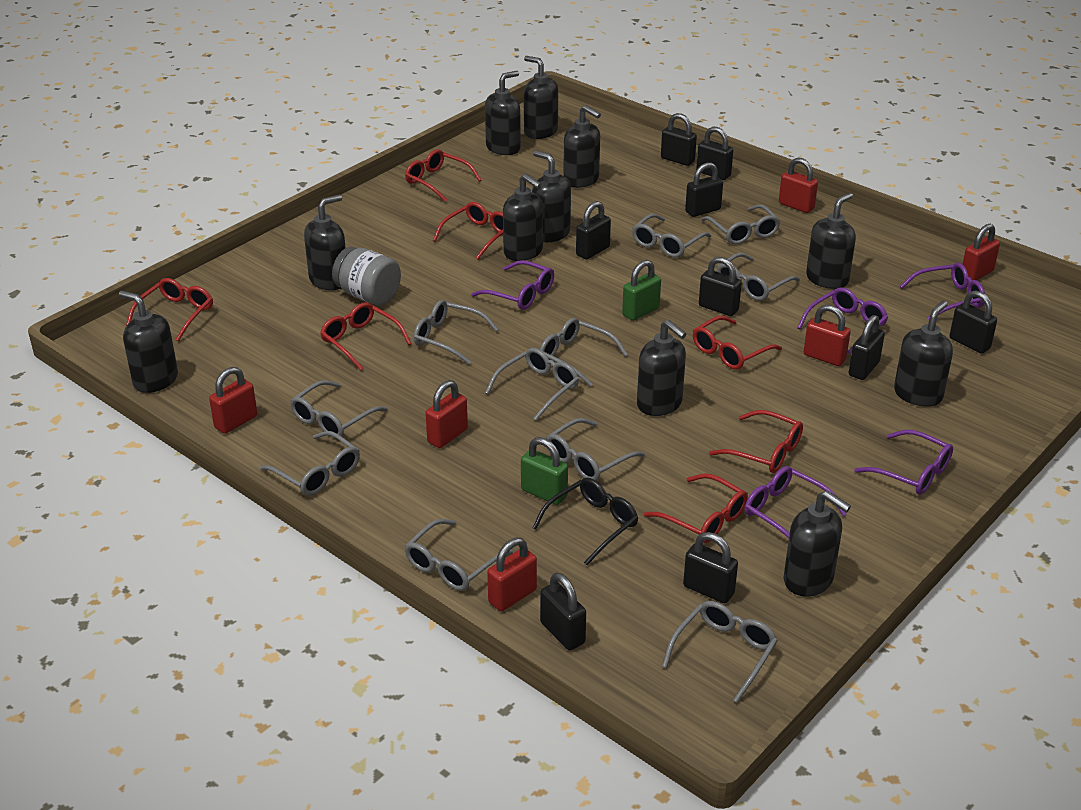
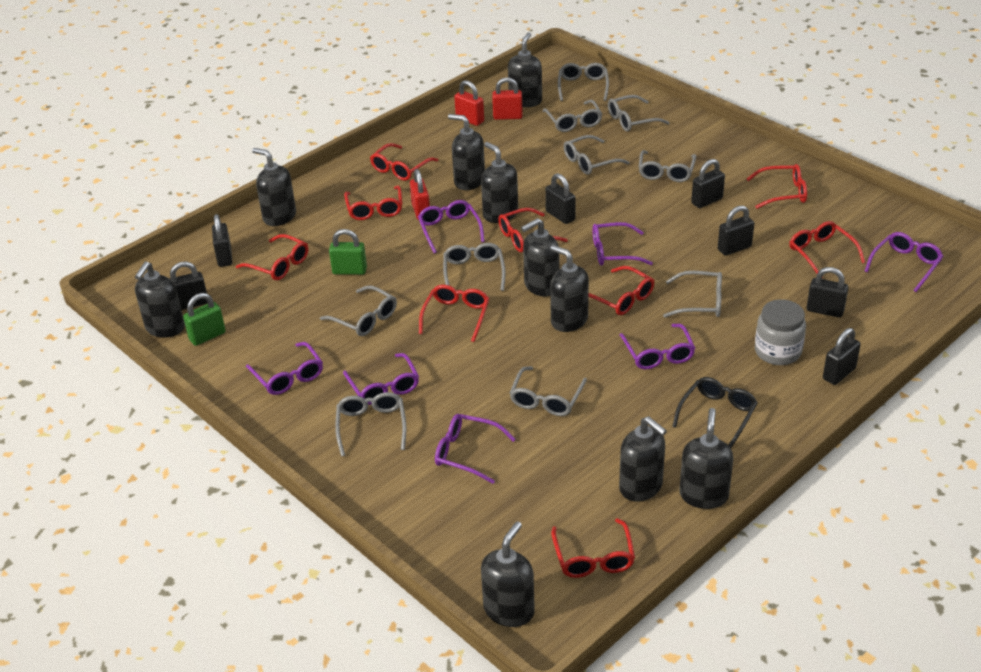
black padlock: 9 -> 7
black soap dispenser: 11 -> 10
grey glasses: 11 -> 10
purple glasses: 5 -> 7
red glasses: 7 -> 9
red padlock: 6 -> 3

